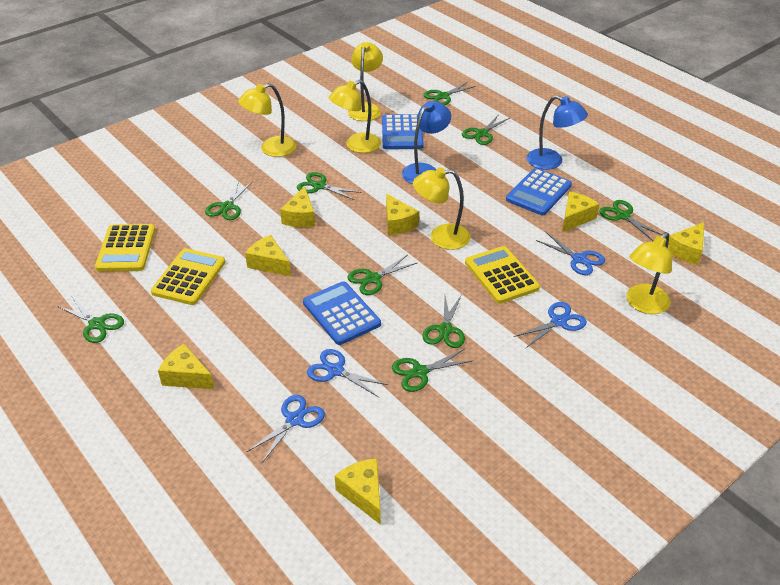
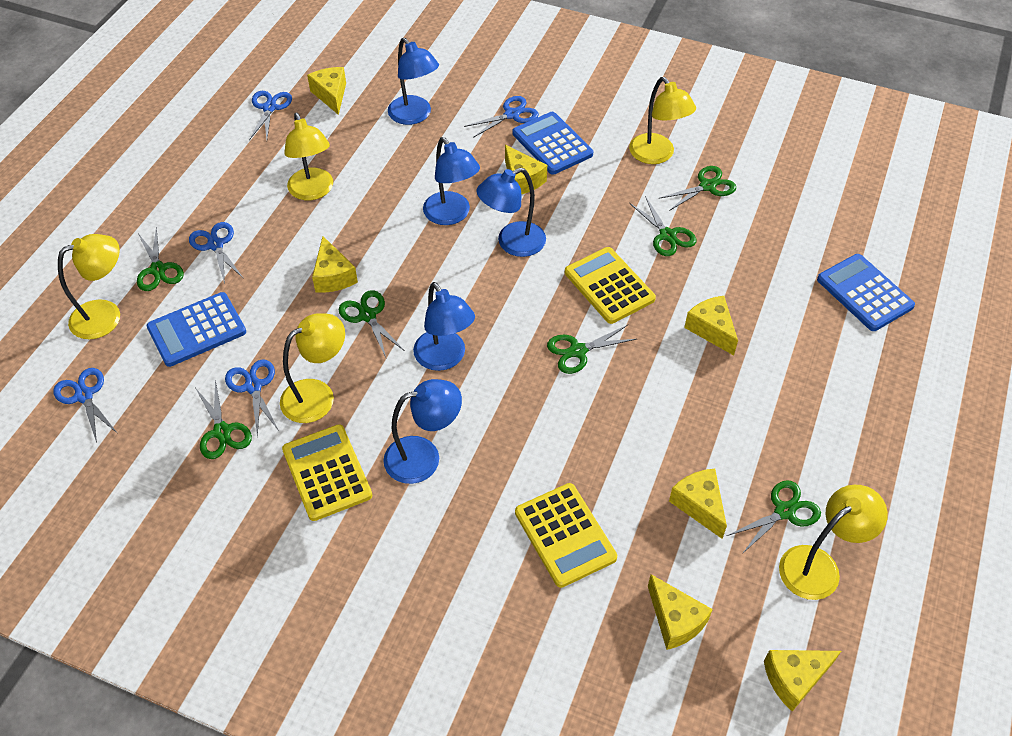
blue lamp: 2 -> 5
blue scissors: 4 -> 5
green scissors: 9 -> 7

